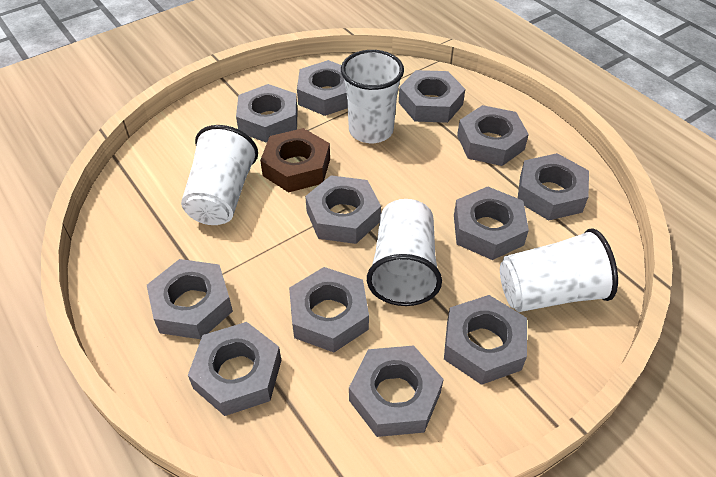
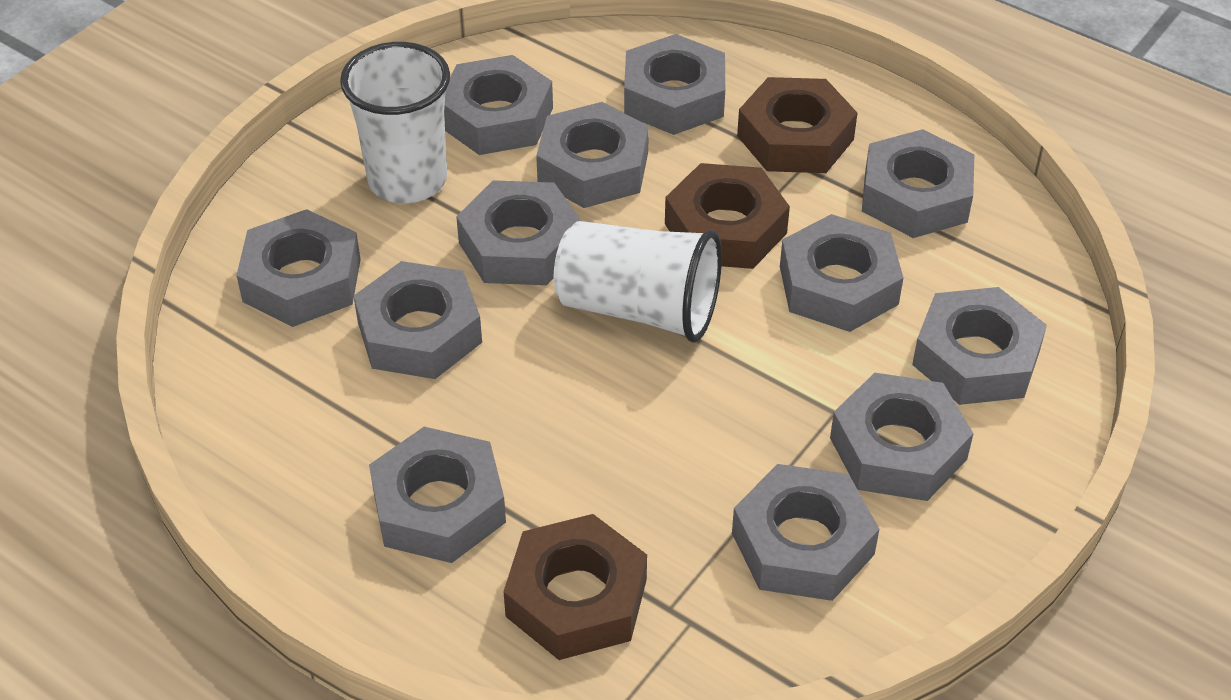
brown nut: 1 -> 3
white cup: 4 -> 2

